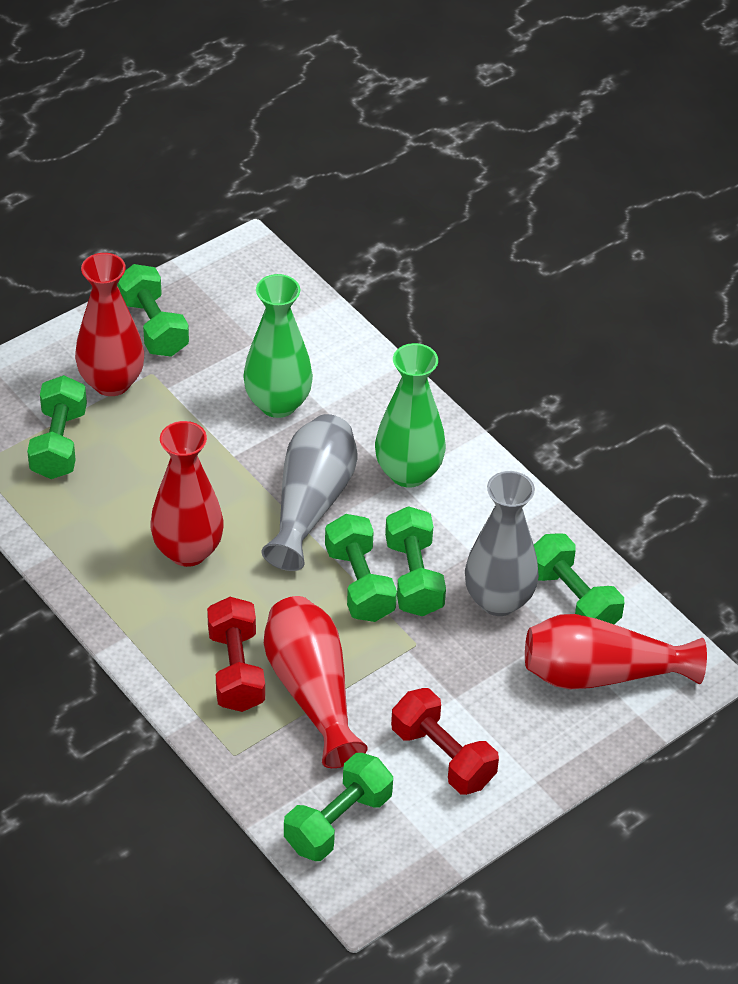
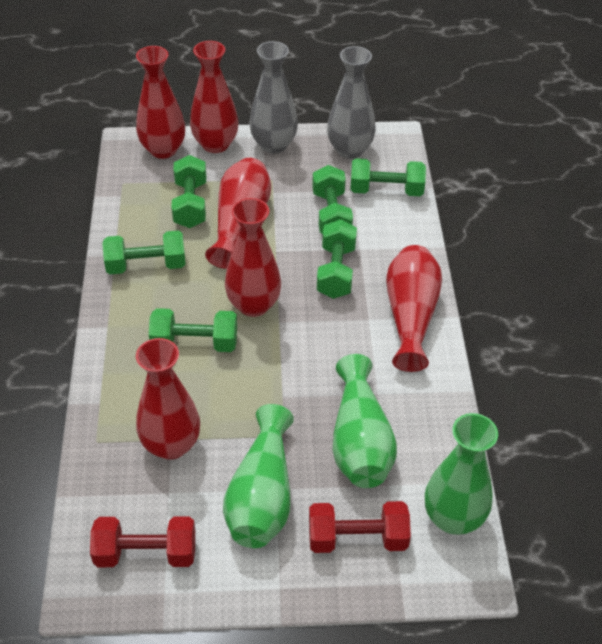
green vase: 2 -> 3
red vase: 4 -> 6

